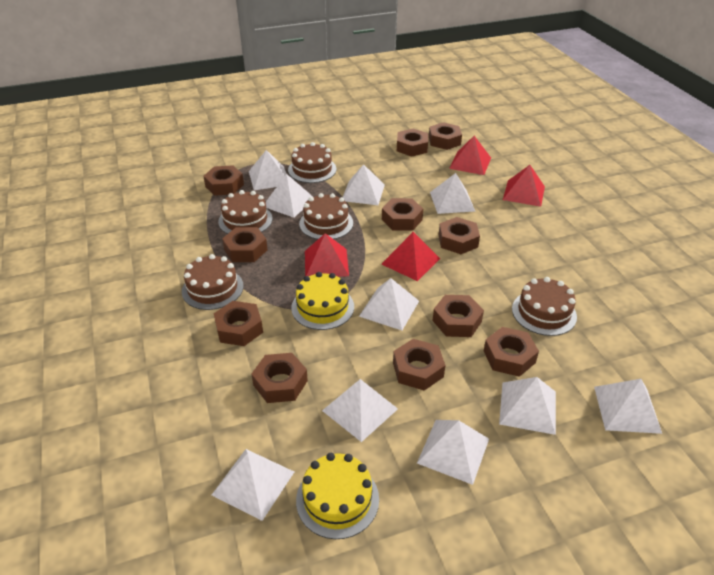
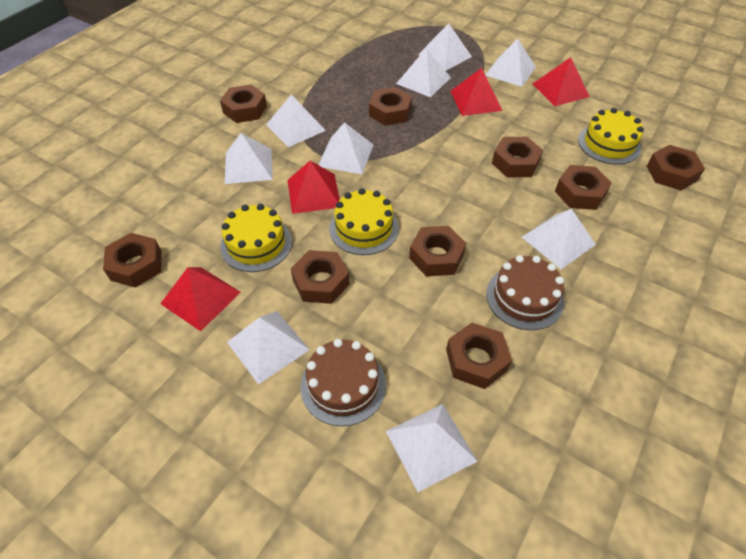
brown cake: 5 -> 2
brown nut: 11 -> 9
white pyramid: 10 -> 9
yellow cake: 2 -> 3

